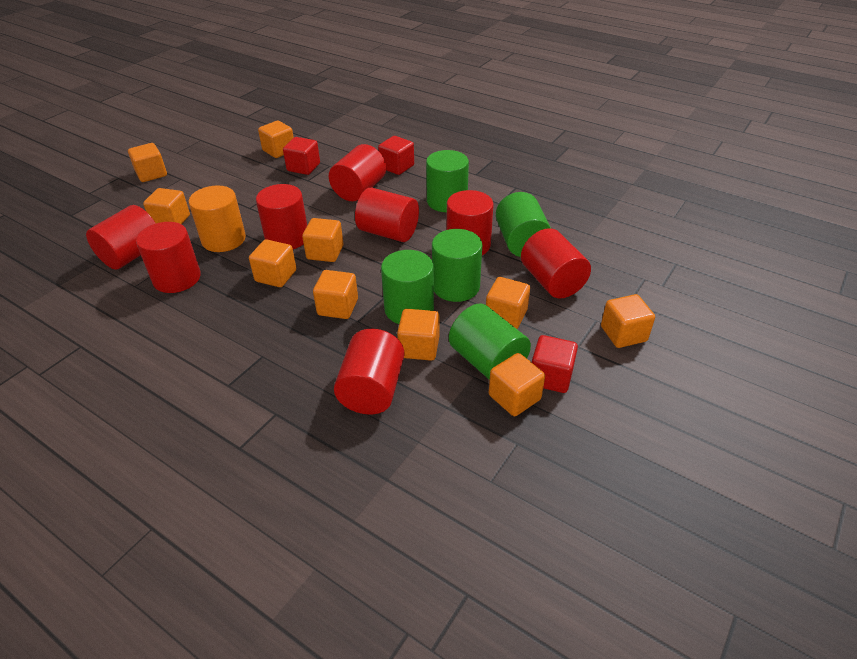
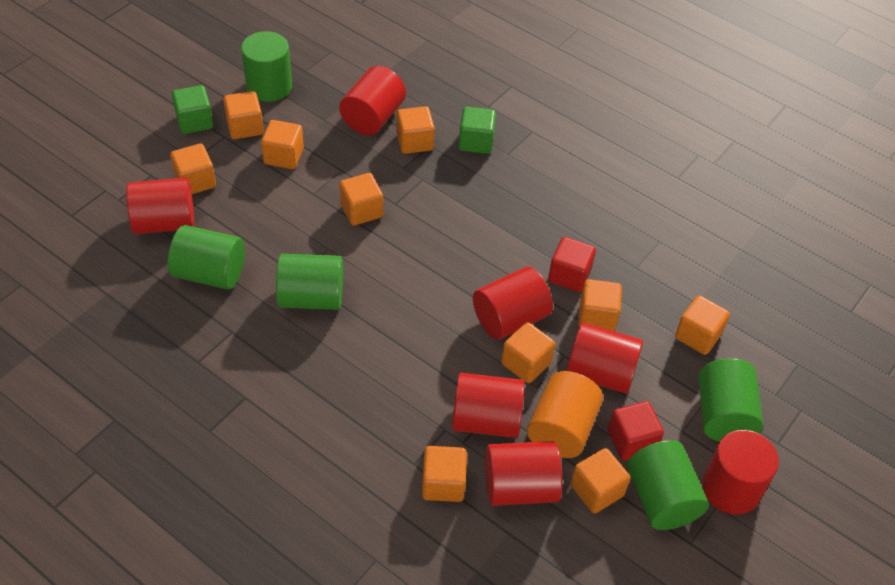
green cube: 0 -> 2
red cube: 3 -> 2
red cylinder: 8 -> 7

